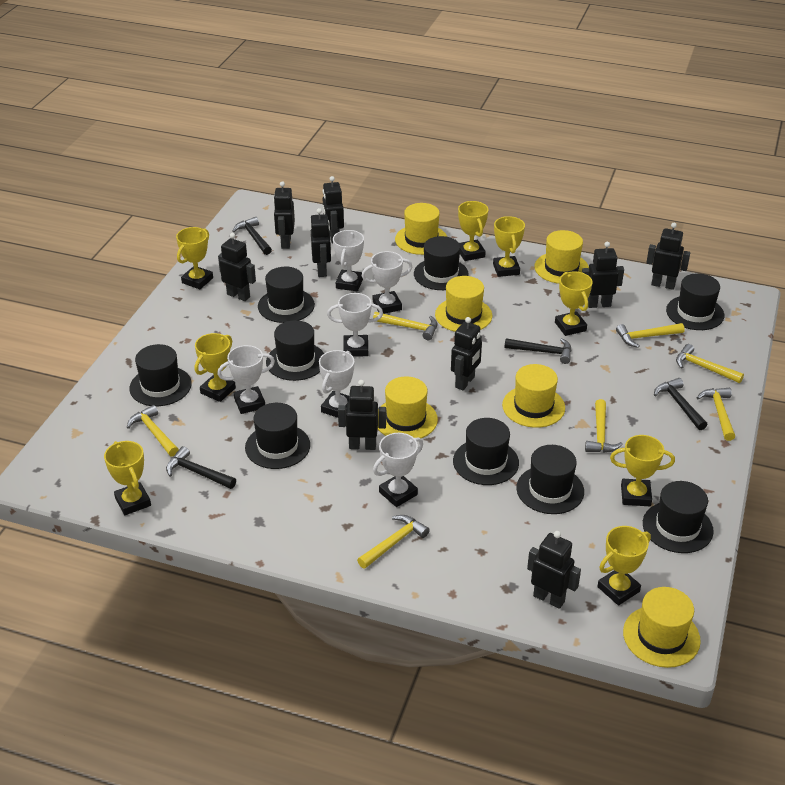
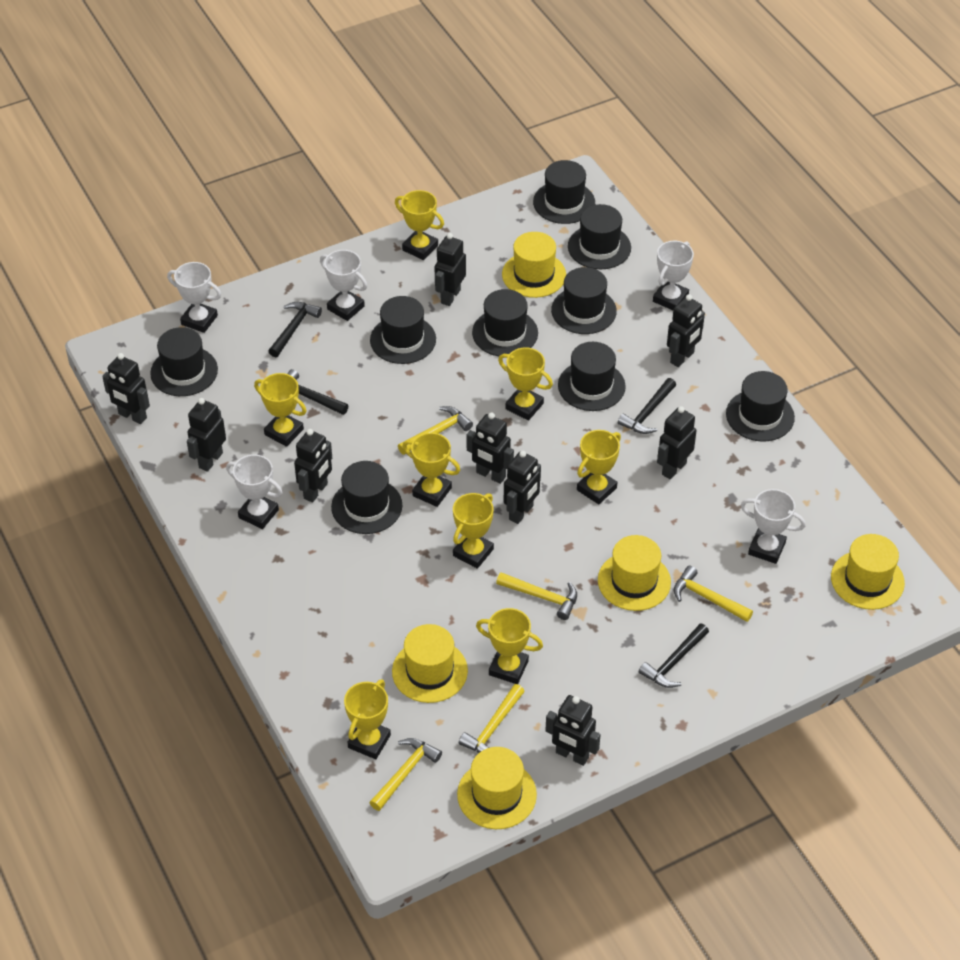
white trophy: 6 -> 5
yellow hammer: 7 -> 5
yellow hat: 6 -> 5

